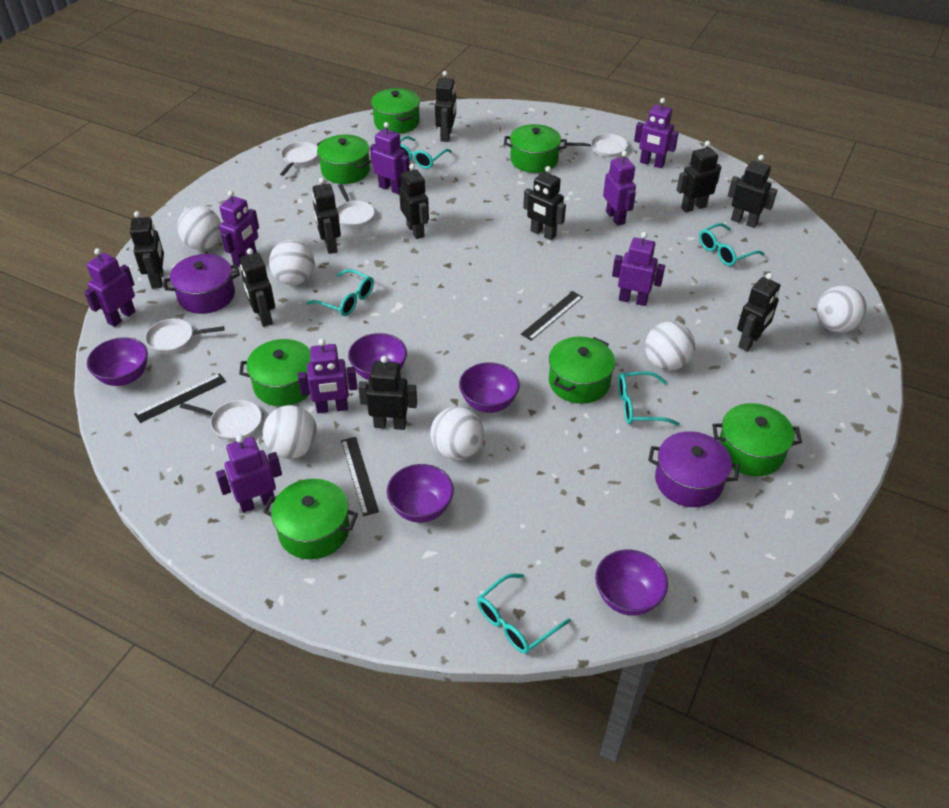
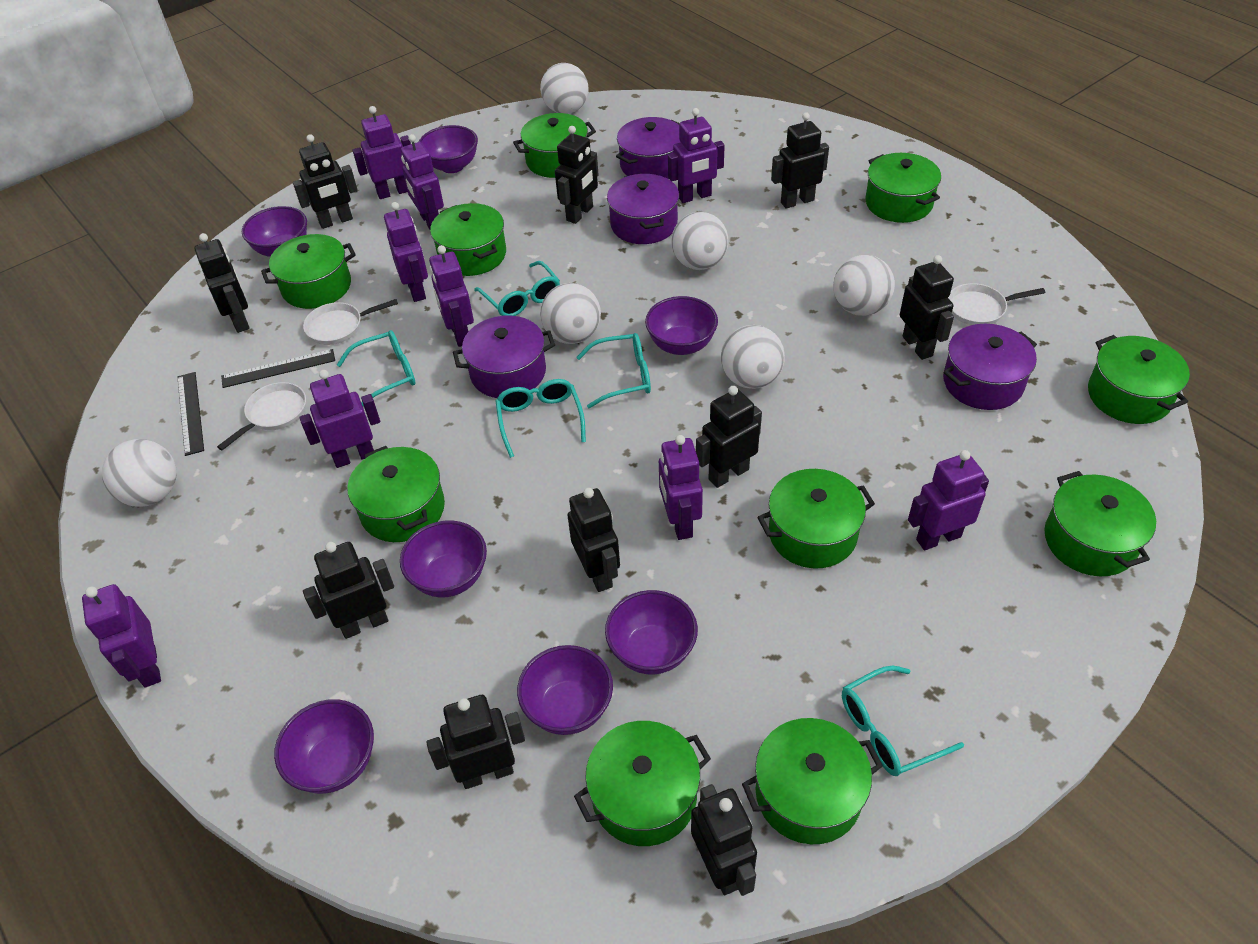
black ruler: 3 -> 2
green pot: 7 -> 10
purple bowl: 5 -> 7
purple pot: 2 -> 4
purple robot: 8 -> 9
white pan: 5 -> 3

